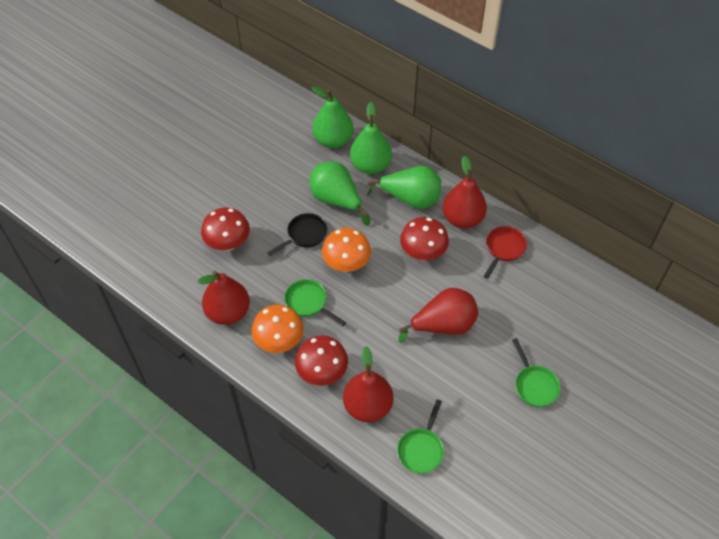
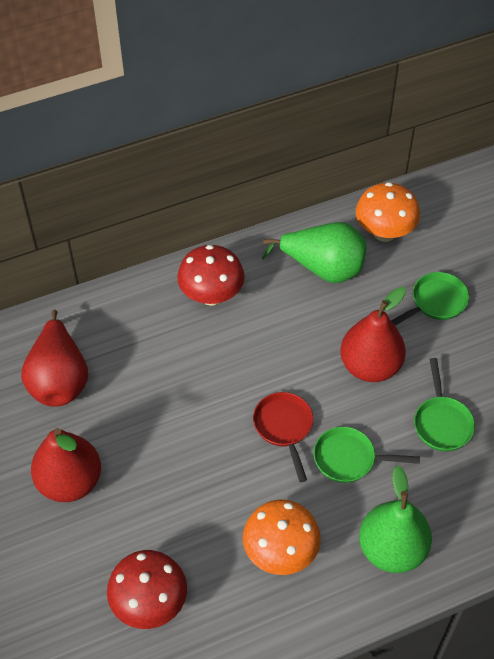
black pan: 1 -> 0
green pear: 4 -> 2
red mushroom: 3 -> 2
red pear: 4 -> 3

